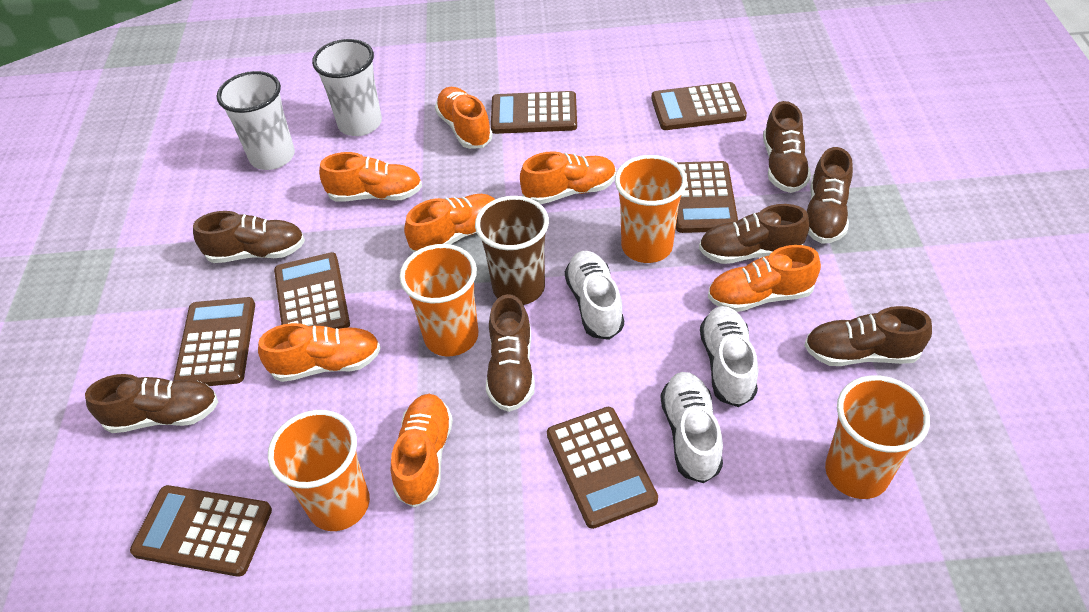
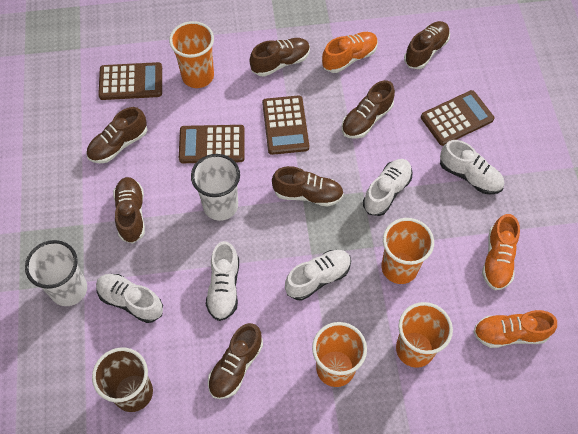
brown calculator: 7 -> 4
orange shoe: 7 -> 3
white shoe: 3 -> 5

